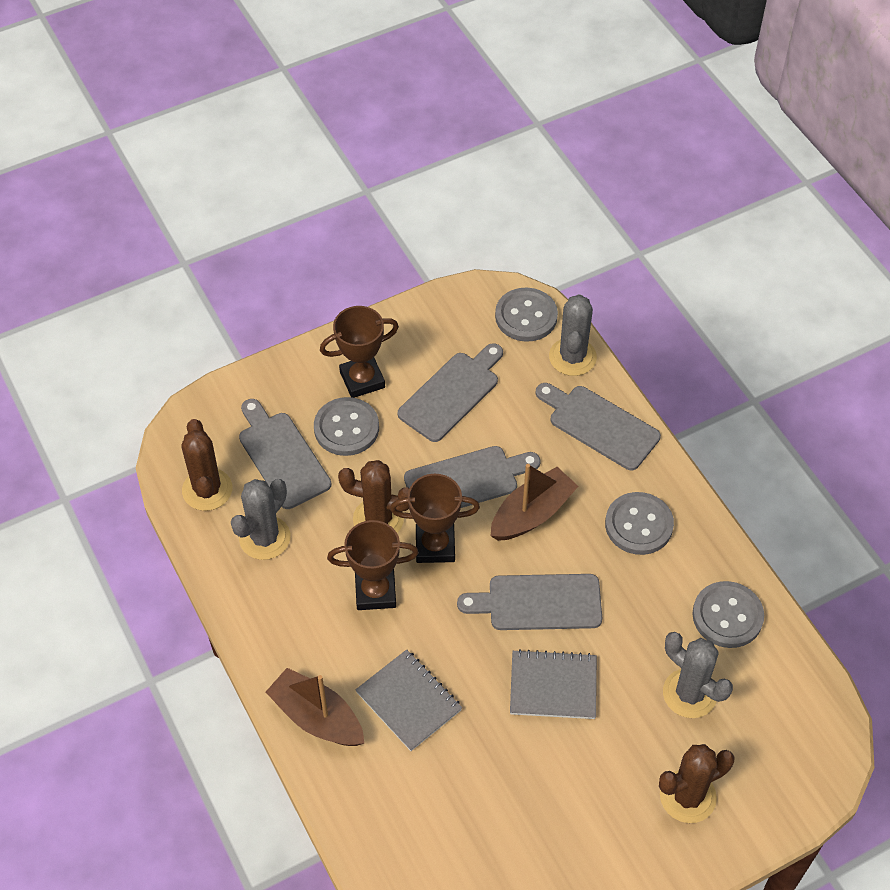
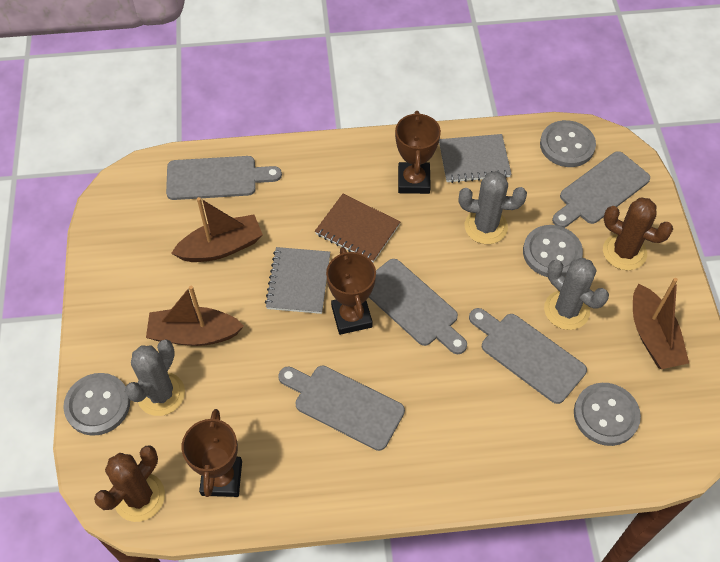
brown boat: 2 -> 3
brown cactus: 3 -> 2
brown notebook: 0 -> 1

